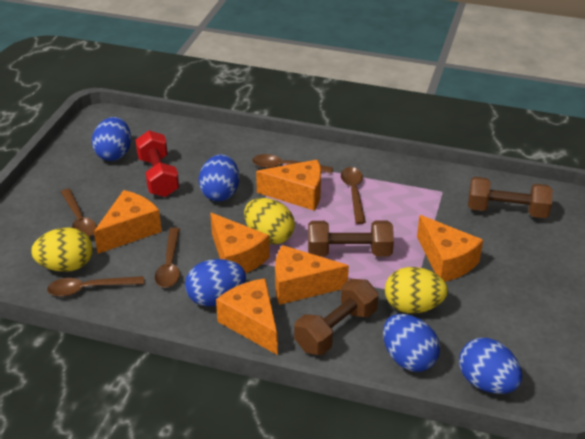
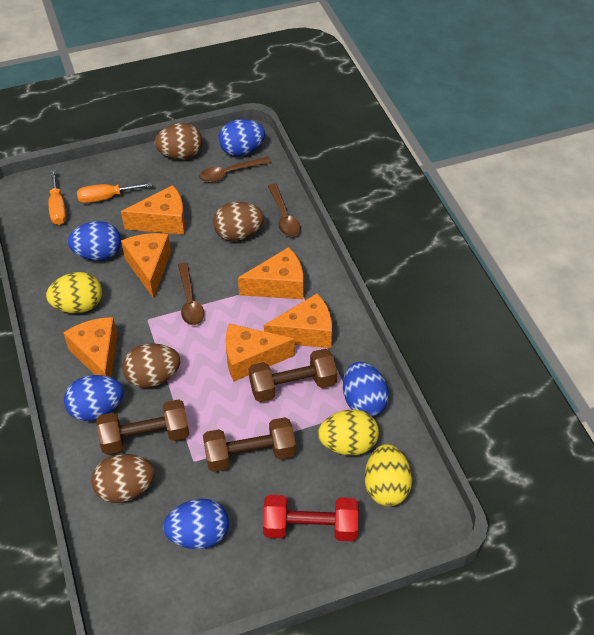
brown egg: 0 -> 4
brown spoon: 5 -> 3
orange screwdriver: 0 -> 2

